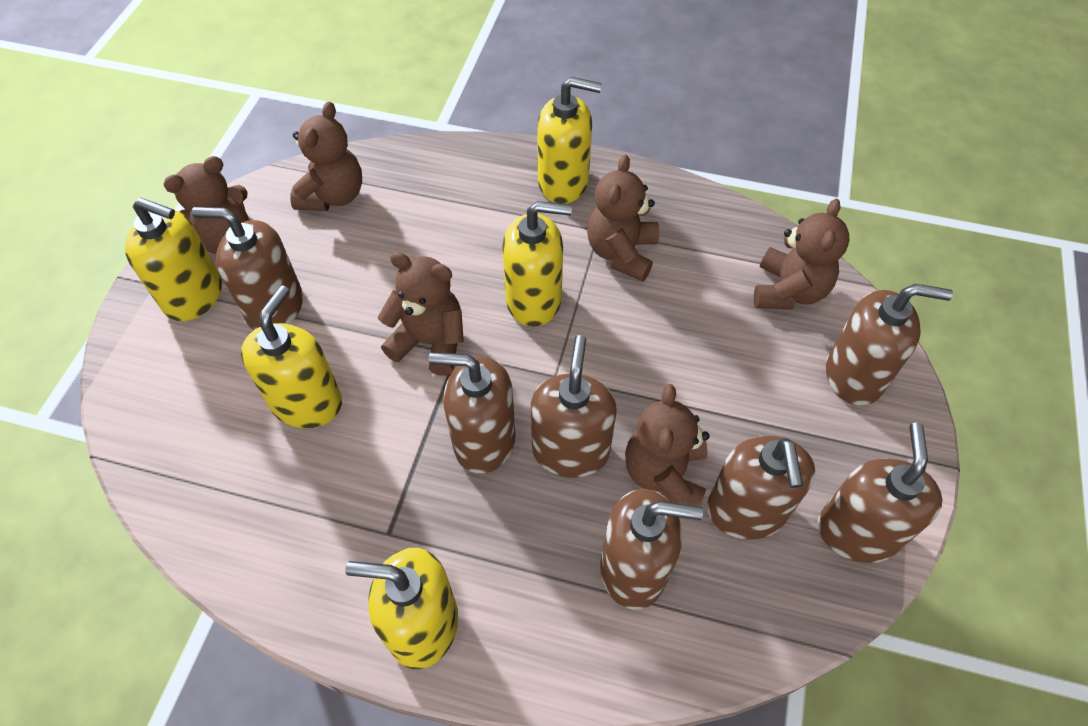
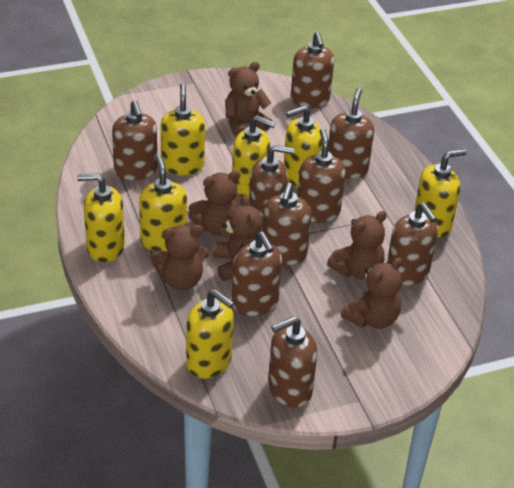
brown soap dispenser: 7 -> 9
yellow soap dispenser: 5 -> 7

